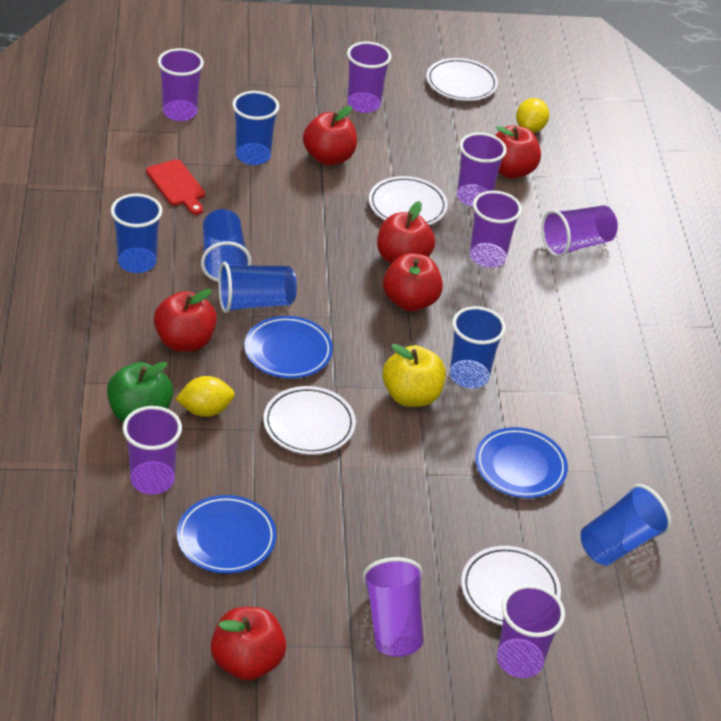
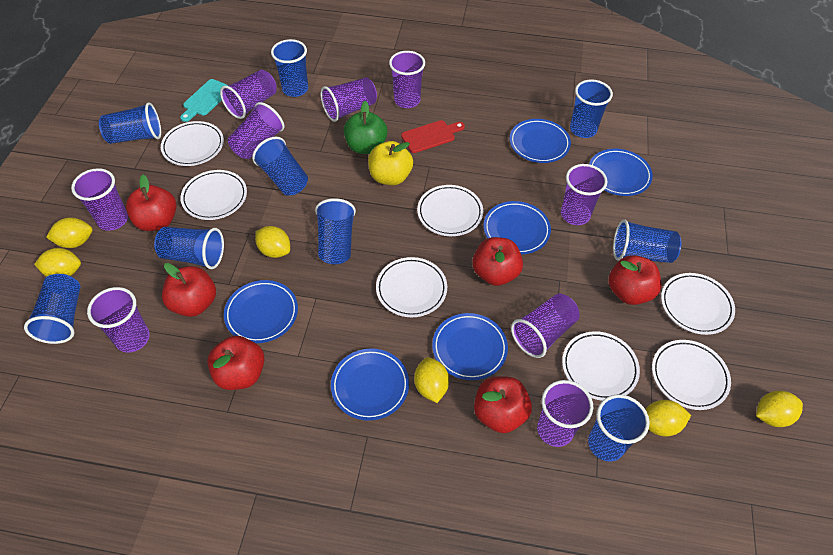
blue cup: 6 -> 9
blue plate: 3 -> 6
purple cup: 8 -> 9
turquoise cutting board: 0 -> 1
white plate: 4 -> 7
yellow lemon: 2 -> 6

